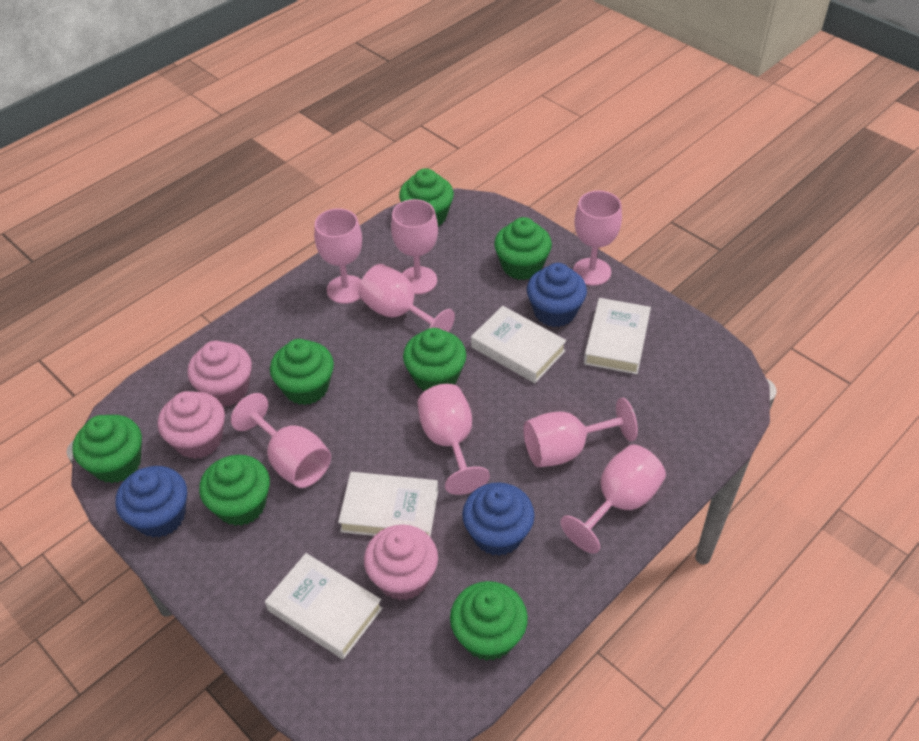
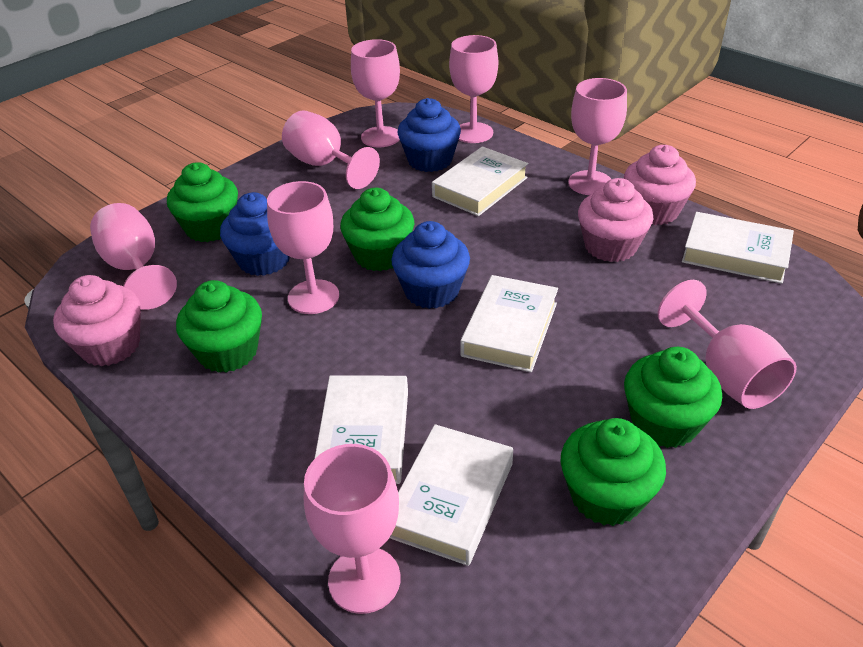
green cupcake: 7 -> 5
white book: 4 -> 5

